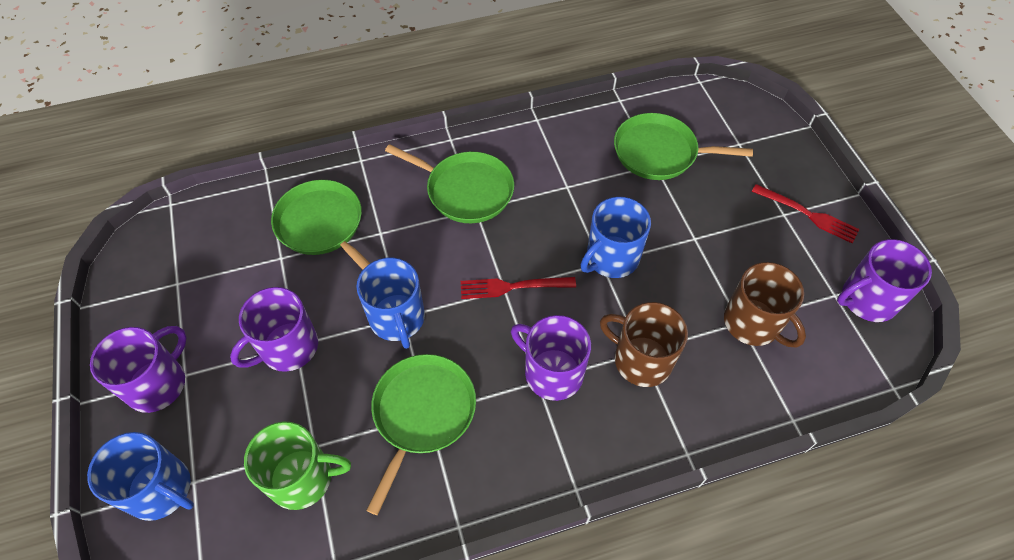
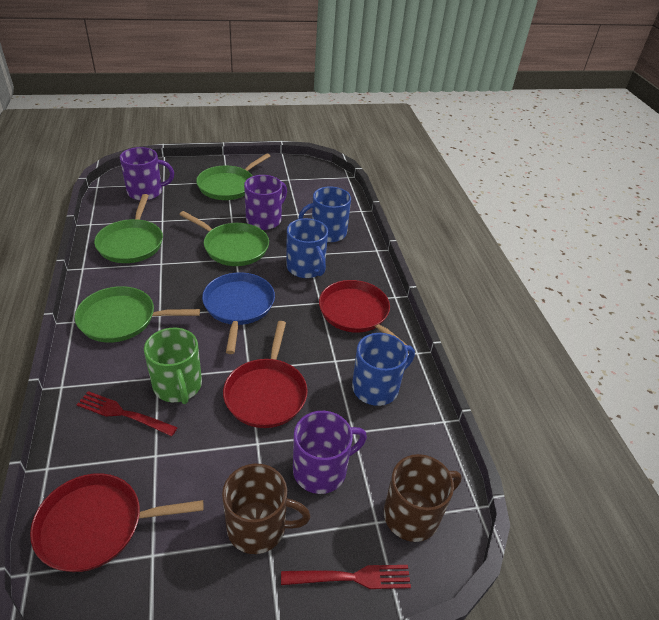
blue pan: 0 -> 1
purple mug: 4 -> 3
red pan: 0 -> 3

